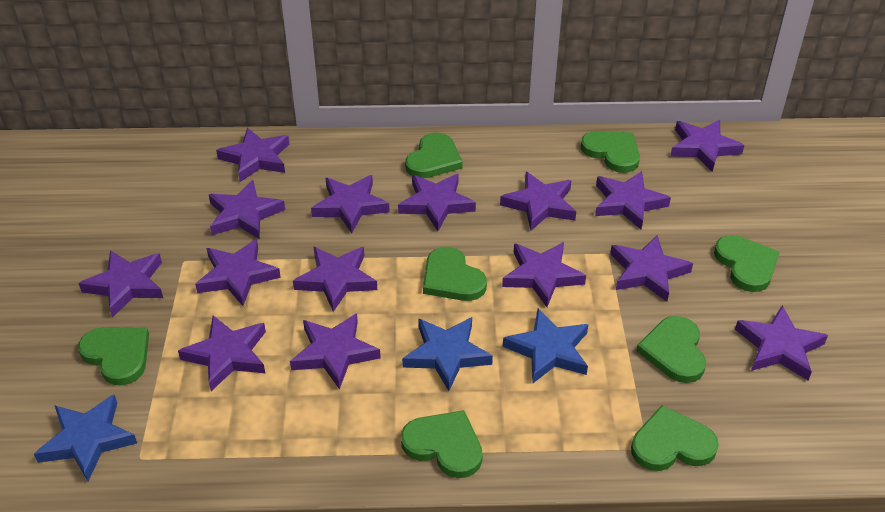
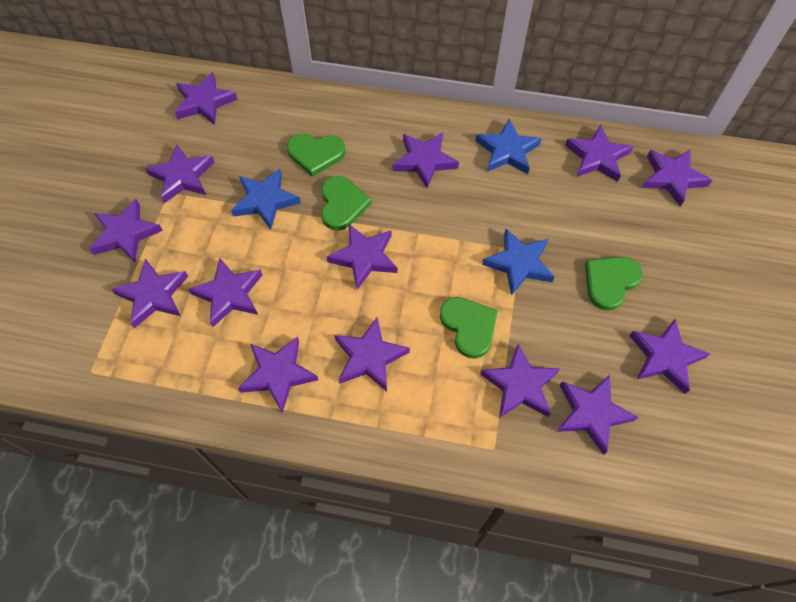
green heart: 8 -> 4
purple star: 15 -> 14

